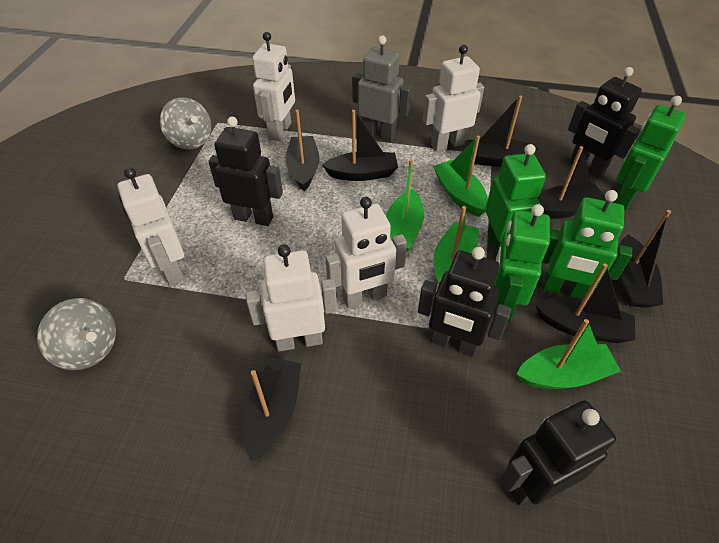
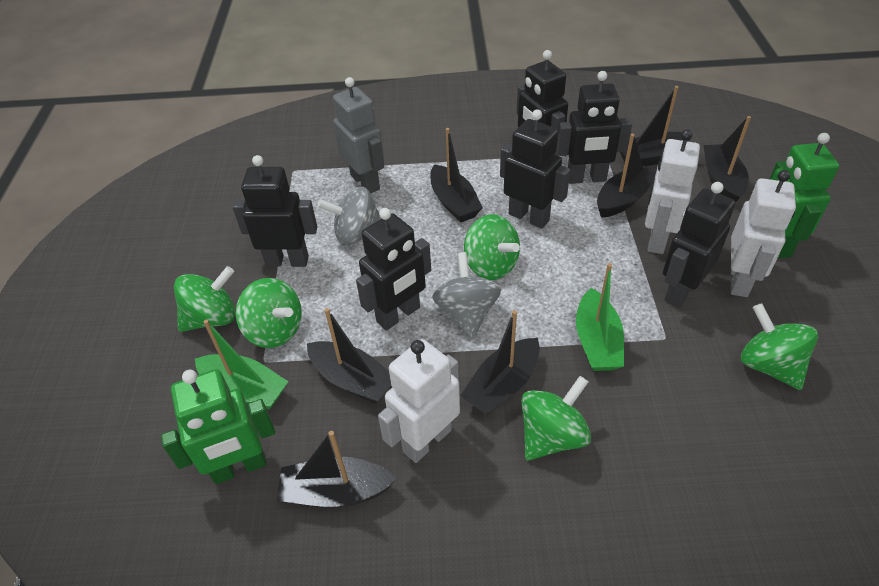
black robot: 4 -> 6
green boat: 4 -> 2
green robot: 4 -> 2
green spinning top: 0 -> 5
white robot: 5 -> 3

